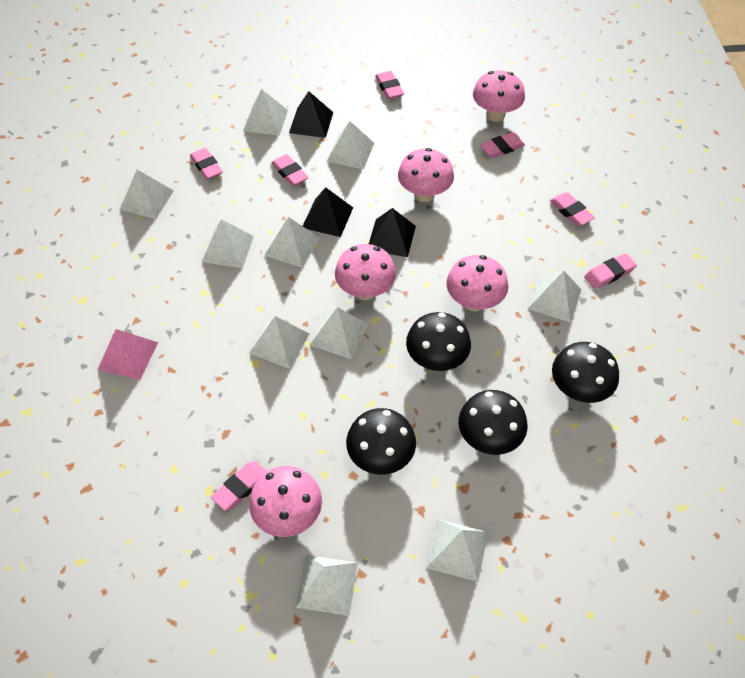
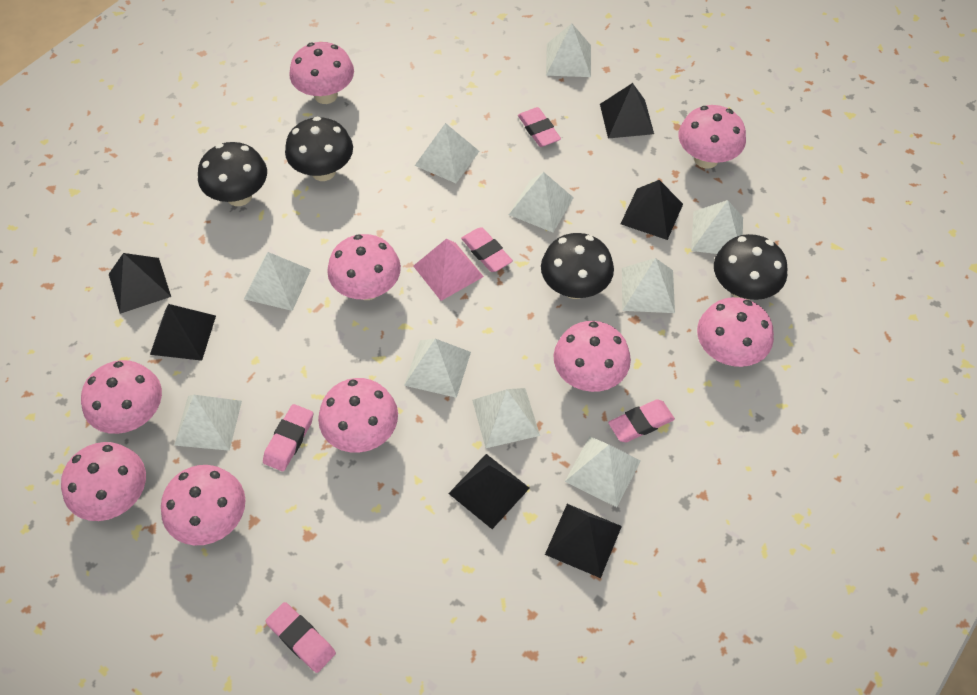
black pyramid: 3 -> 6
pink eraser: 7 -> 5
pink mushroom: 5 -> 9

